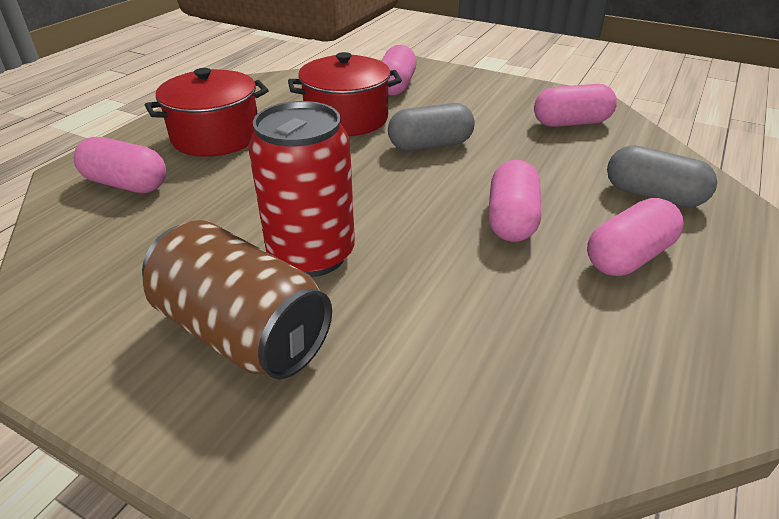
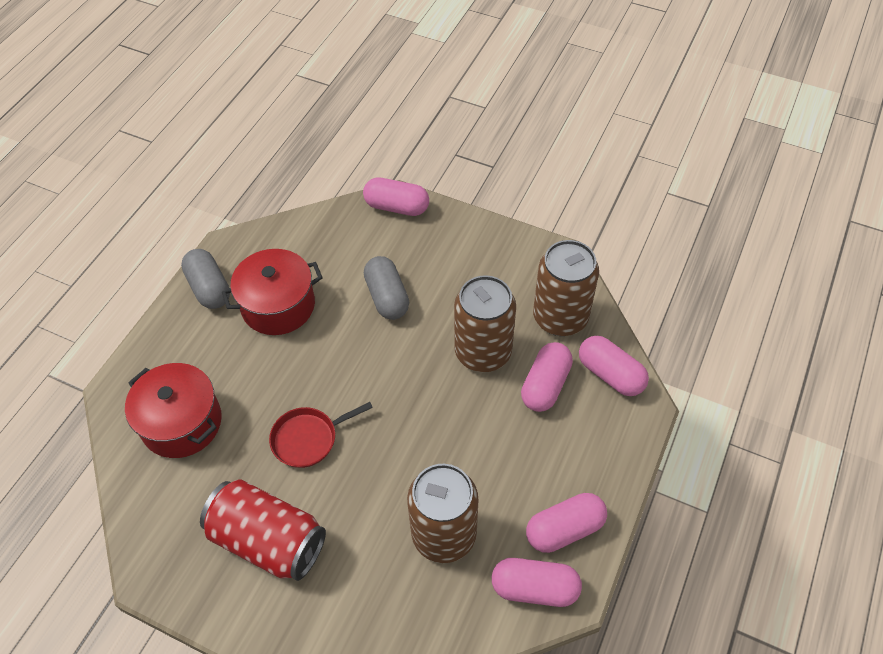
brown can: 1 -> 3
red pan: 0 -> 1

